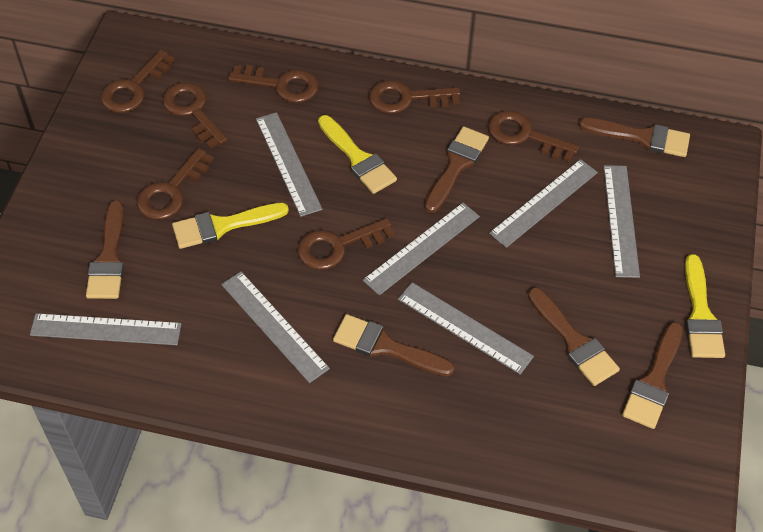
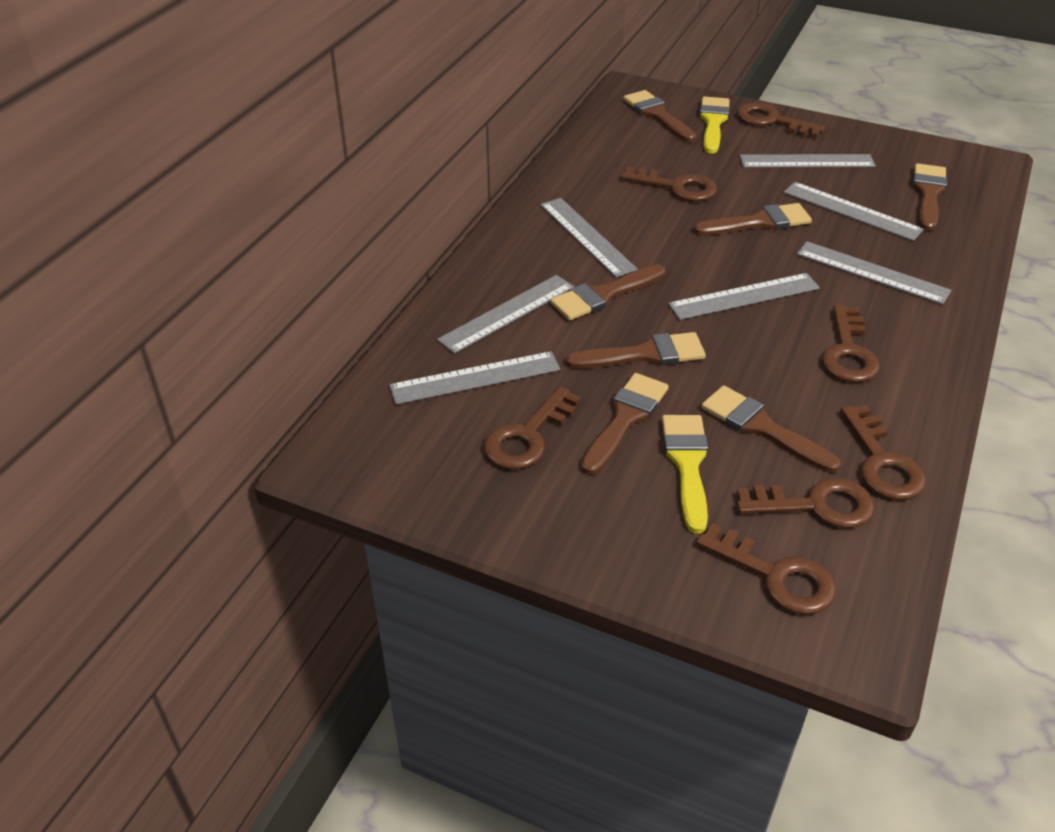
brown brush: 6 -> 7
yellow brush: 3 -> 2

